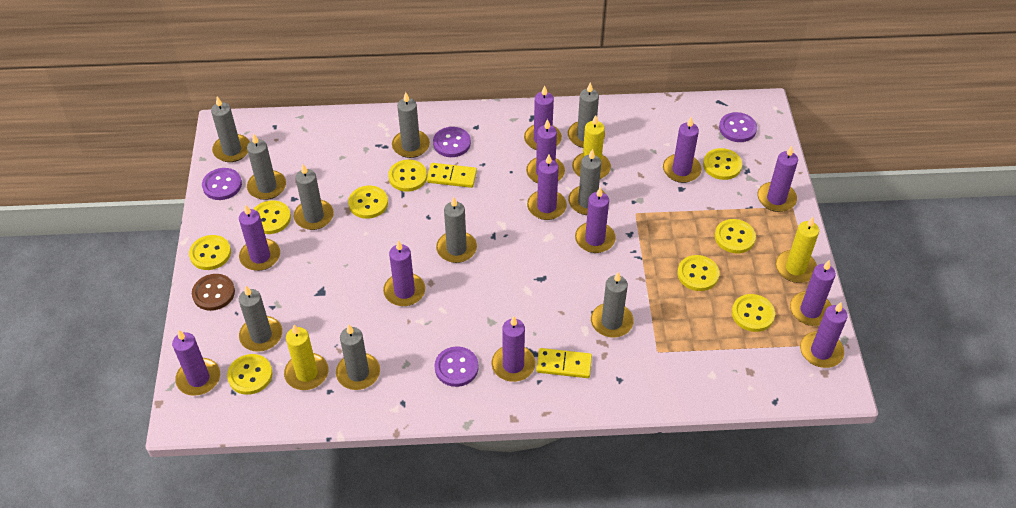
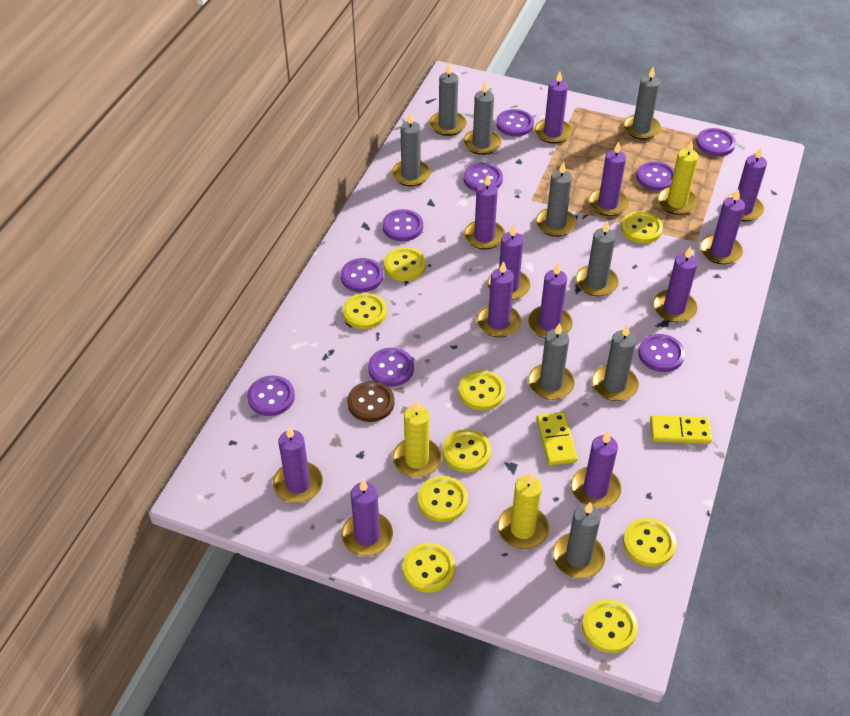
grey candle: 10 -> 9
purple button: 4 -> 9

